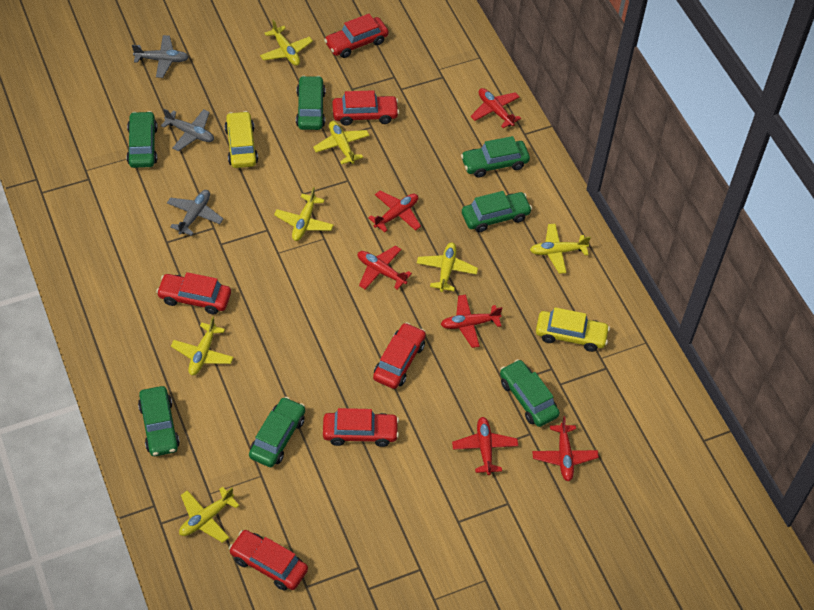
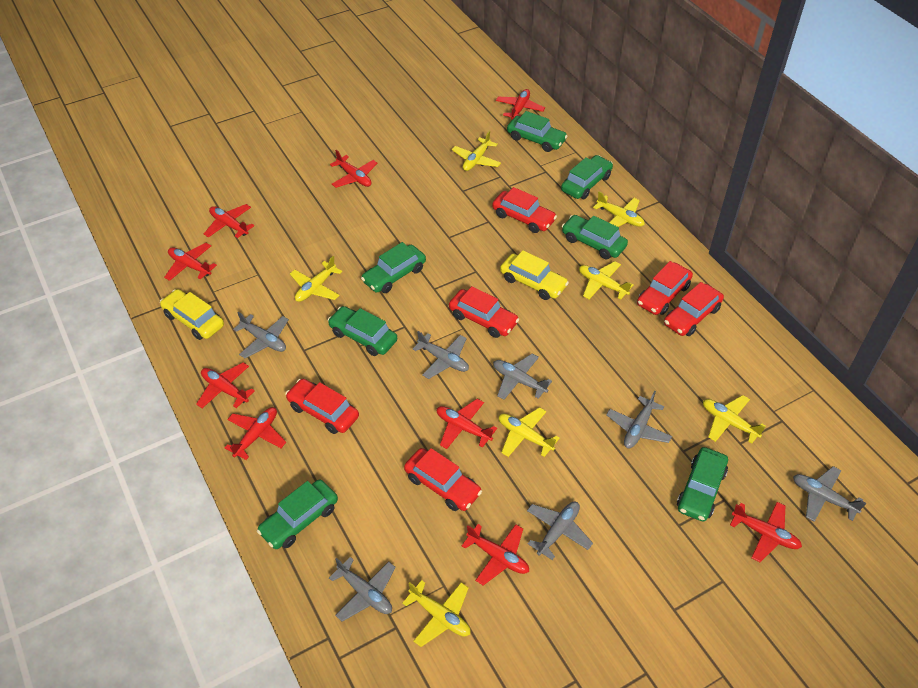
grey plane: 3 -> 7
red plane: 6 -> 9

